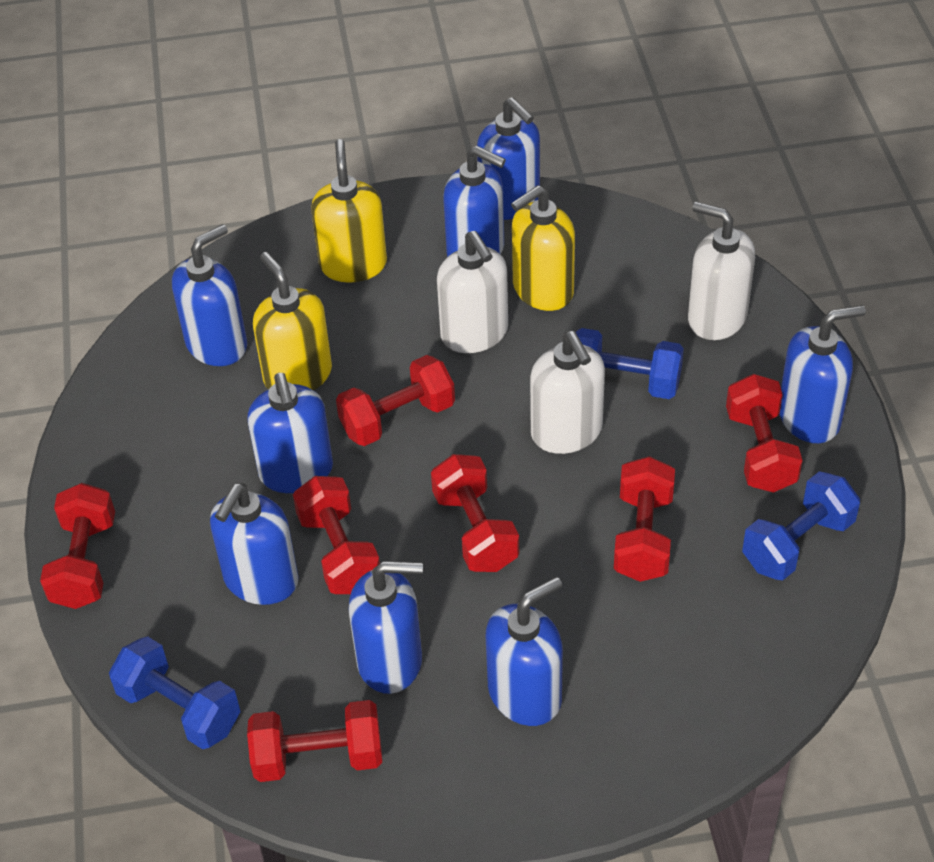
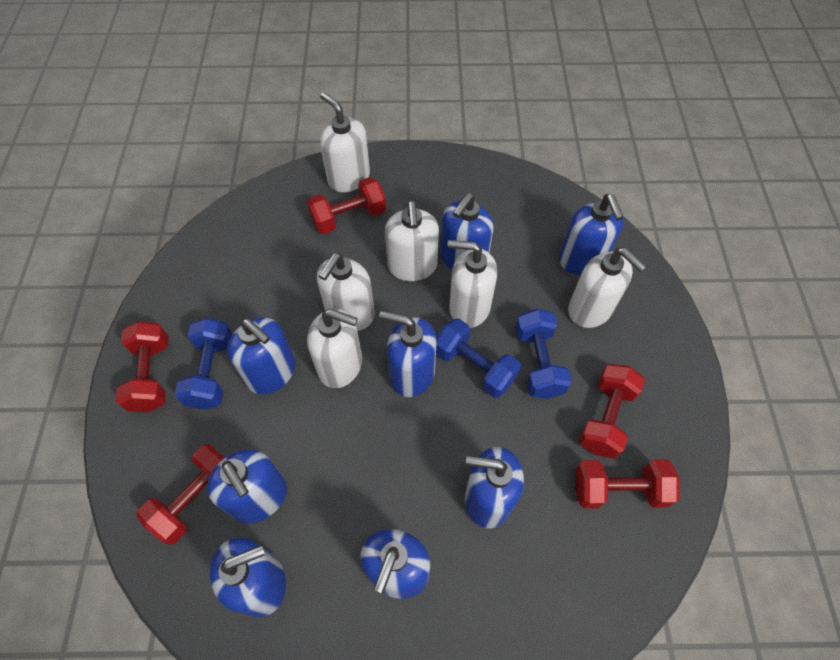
red dumbbell: 7 -> 5
white soap dispenser: 3 -> 6
yellow soap dispenser: 3 -> 0

